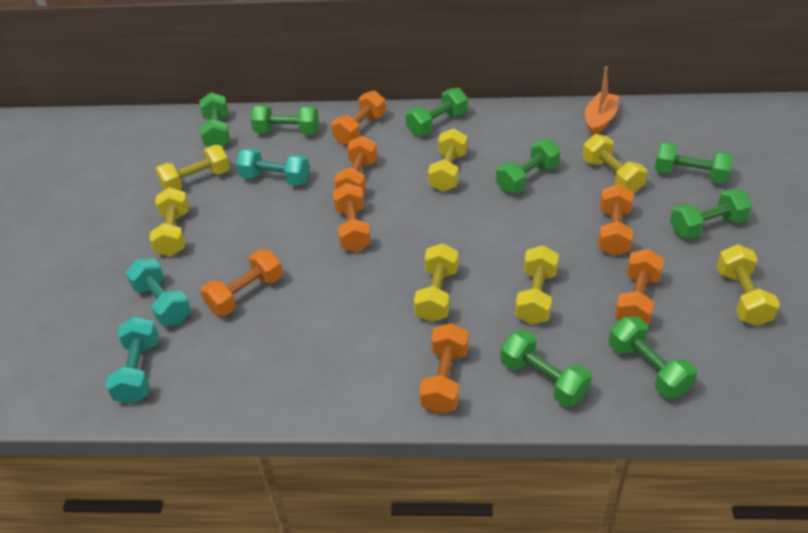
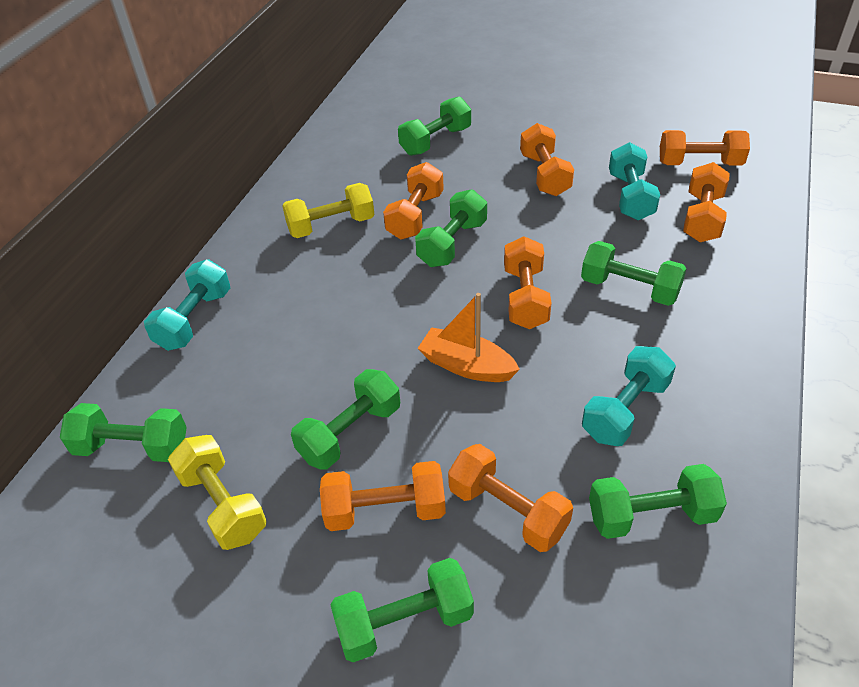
green dumbbell: 8 -> 7
yellow dumbbell: 7 -> 2

